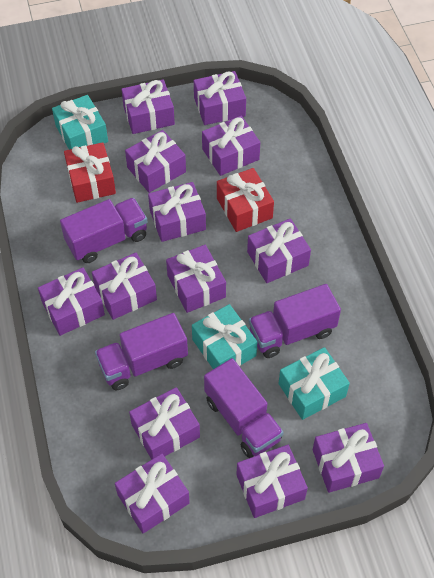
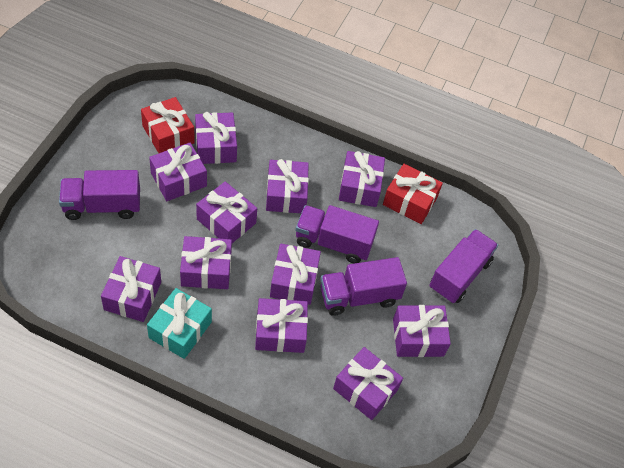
purple gift: 13 -> 11
turquoise gift: 3 -> 1

